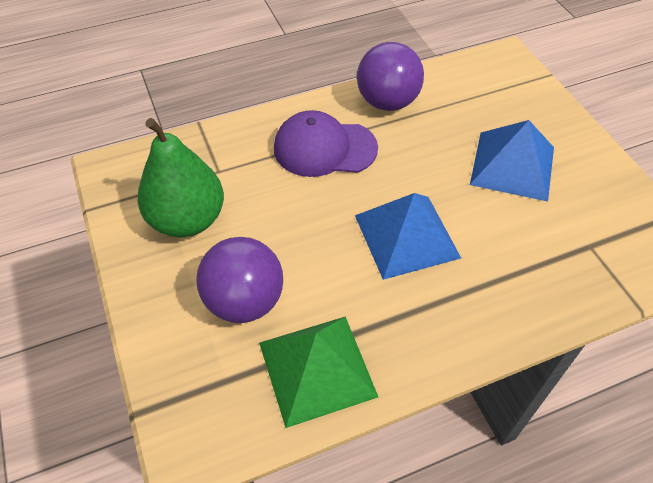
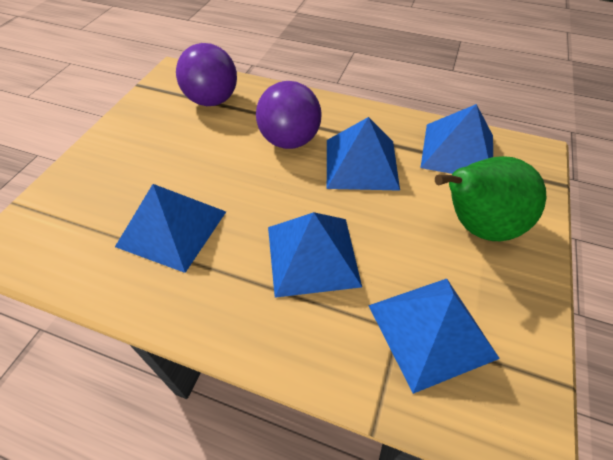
blue pyramid: 2 -> 5
green pyramid: 1 -> 0
purple cap: 1 -> 0

